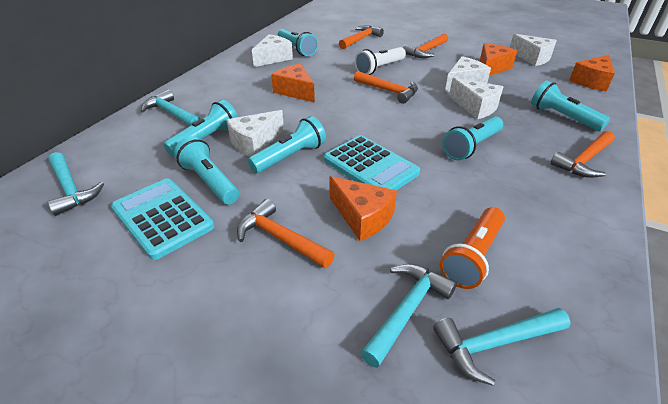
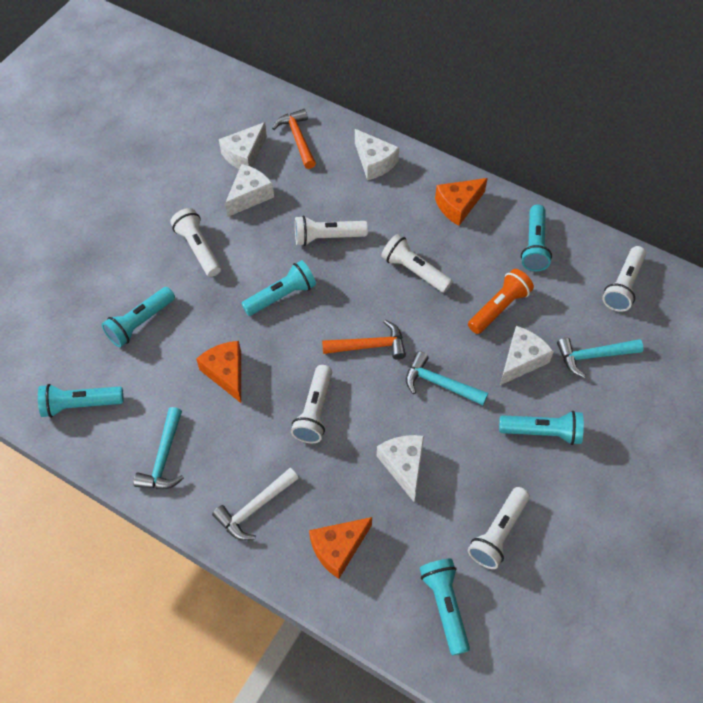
orange cheese: 4 -> 3
orange hammer: 5 -> 2
turquoise calculator: 2 -> 0
turquoise hammer: 4 -> 3
white flashlight: 1 -> 6
white hammer: 0 -> 1

